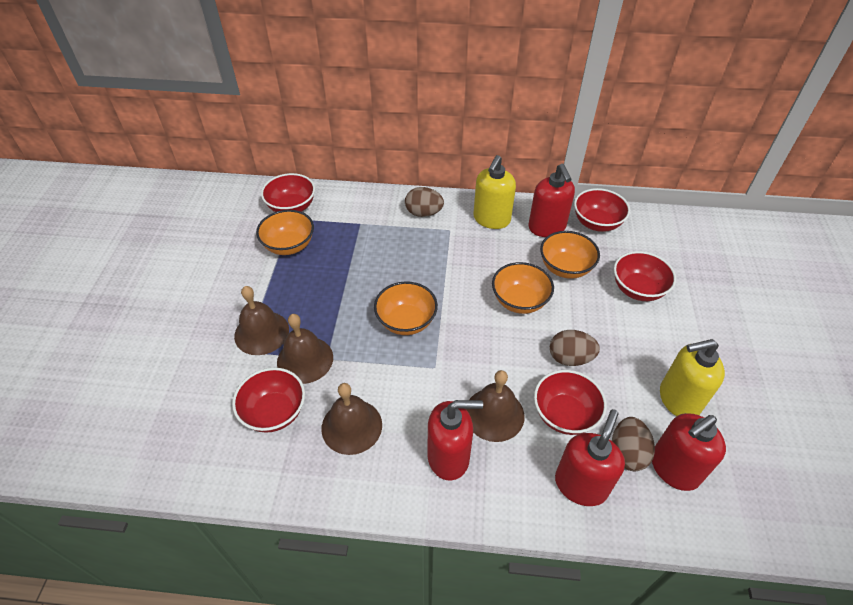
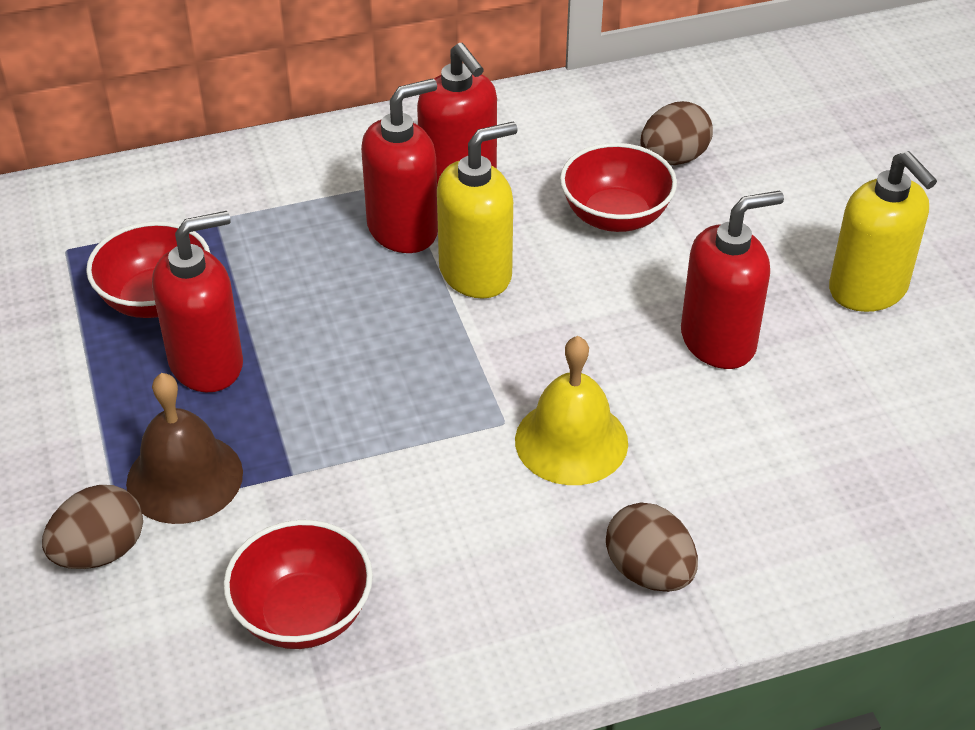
brown bell: 4 -> 1
orange bowl: 4 -> 0
red bowl: 5 -> 3
yellow bell: 0 -> 1

